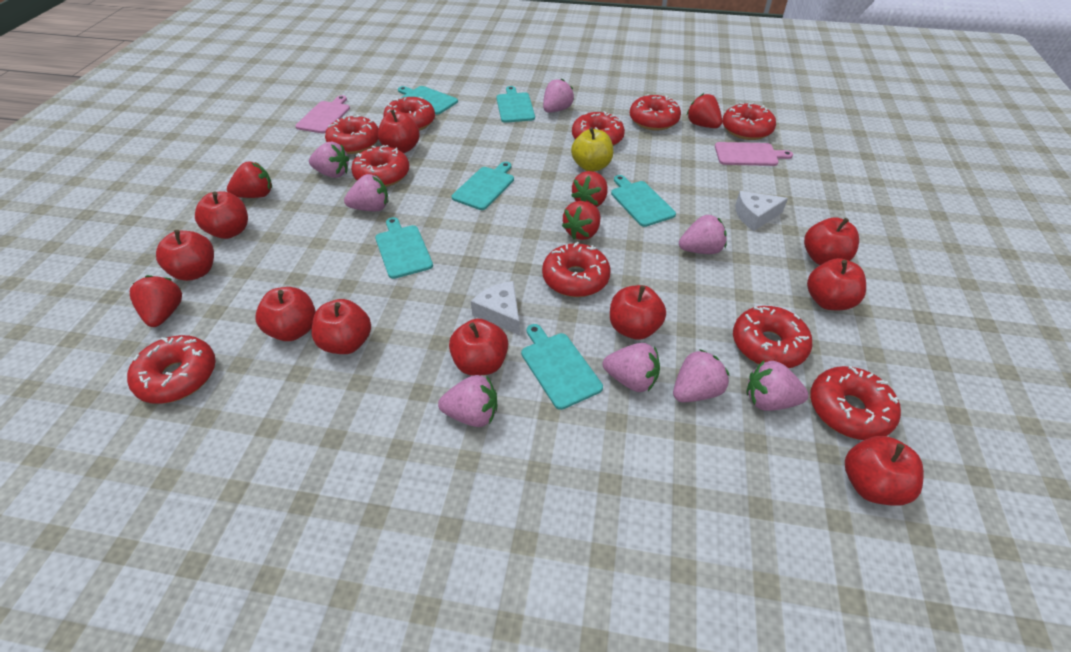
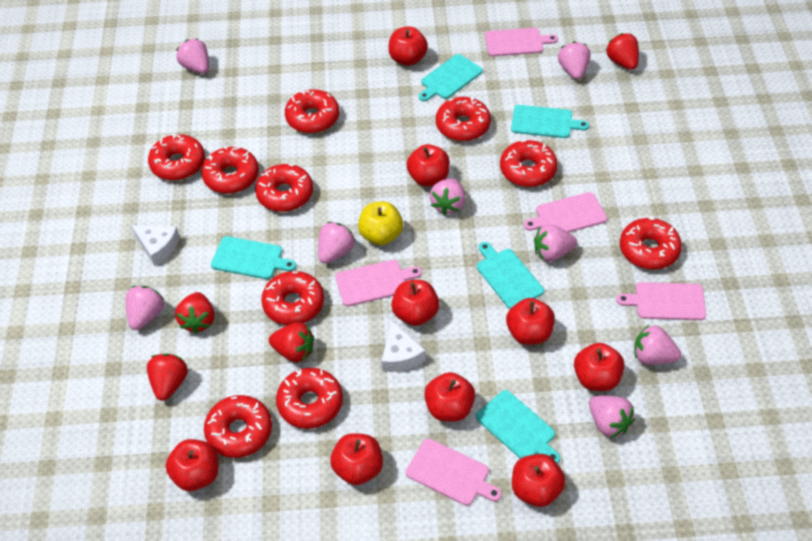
pink cutting board: 2 -> 5
red apple: 10 -> 9
red strawberry: 5 -> 4
turquoise cutting board: 6 -> 5

